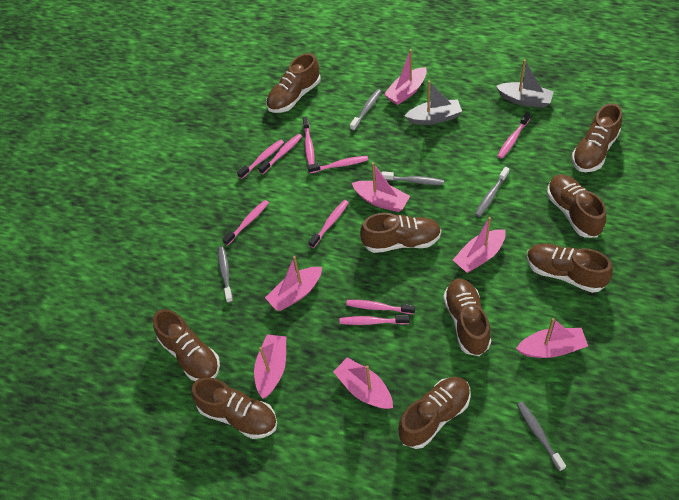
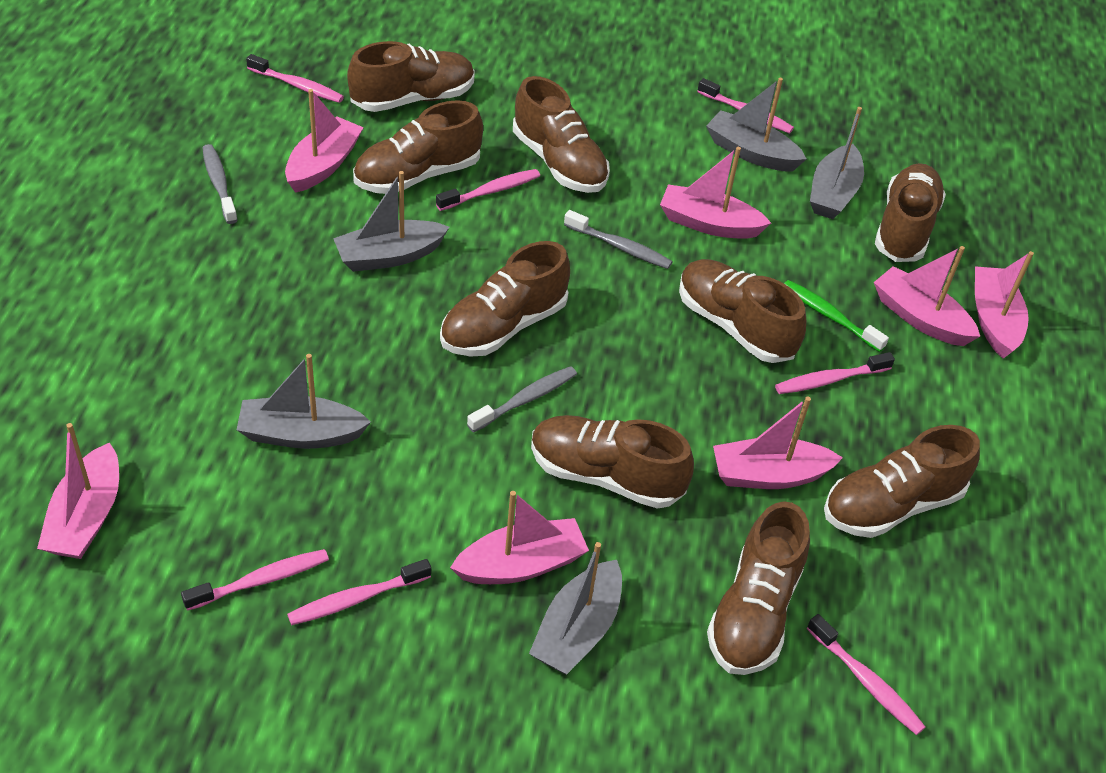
green toothbrush: 0 -> 1
grey boat: 2 -> 5
grey toothbrush: 5 -> 3
pink toothbrush: 9 -> 7

